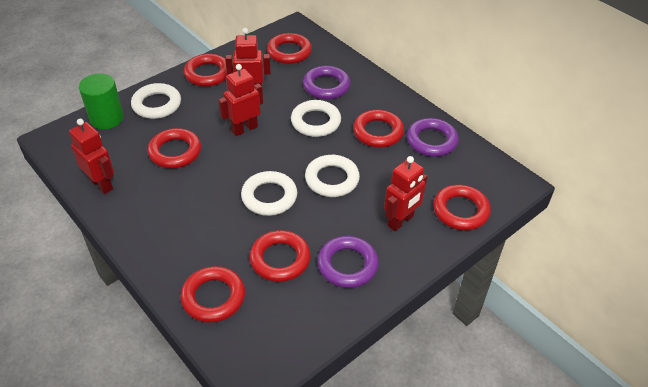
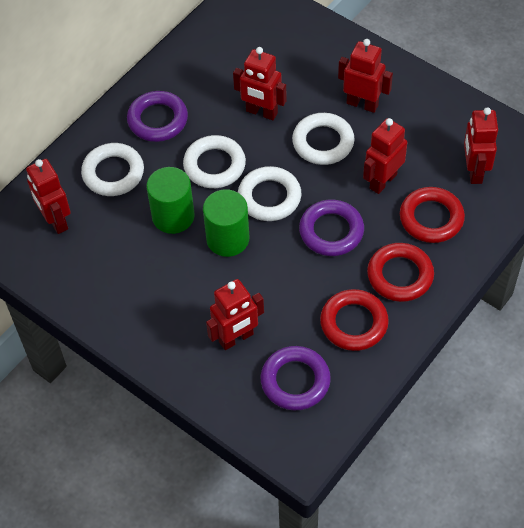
green cylinder: 1 -> 2
red ring: 7 -> 3
red robot: 4 -> 6

